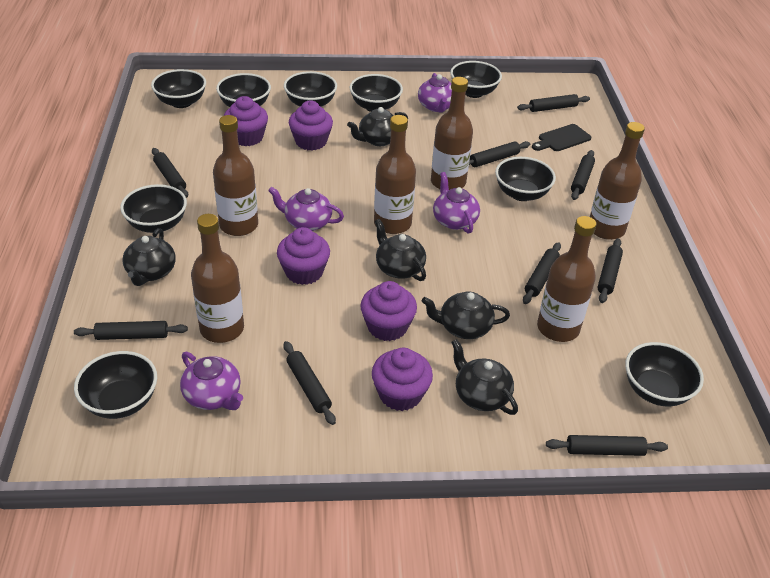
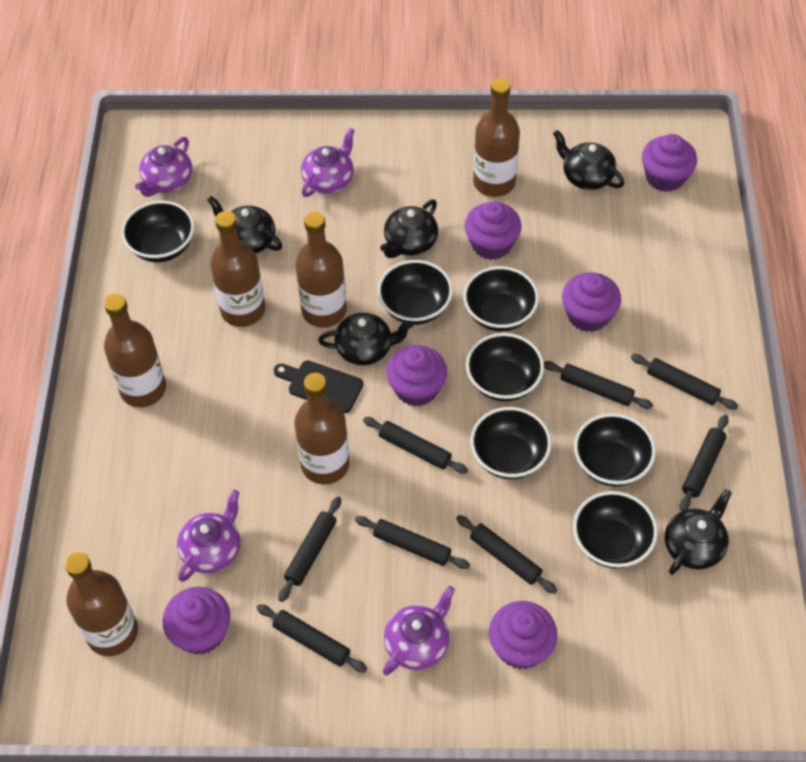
black bowl: 9 -> 7
black rolling pin: 9 -> 8
purple cupcake: 5 -> 6

